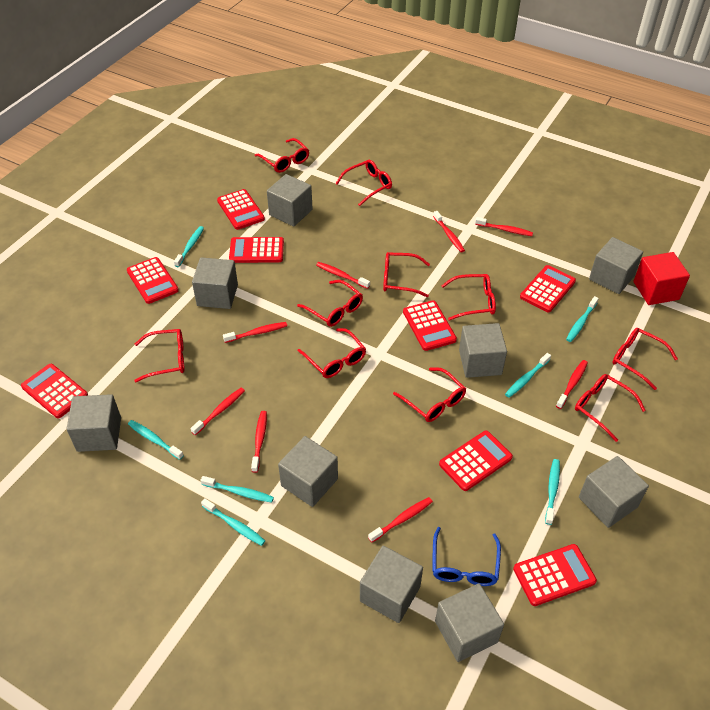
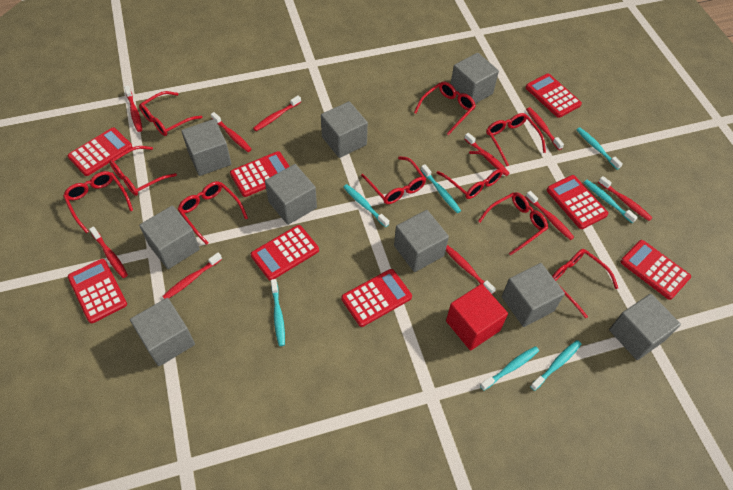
blue glasses: 1 -> 0
red toothbrush: 8 -> 10

